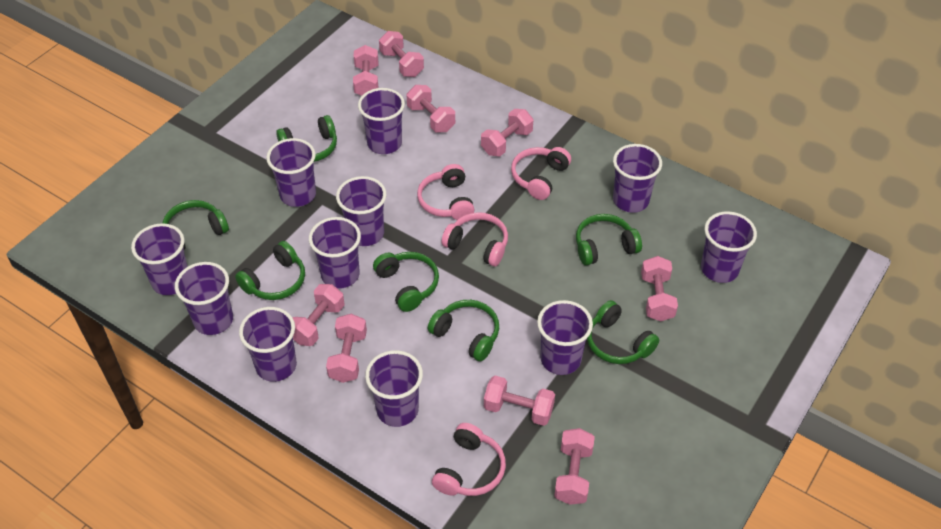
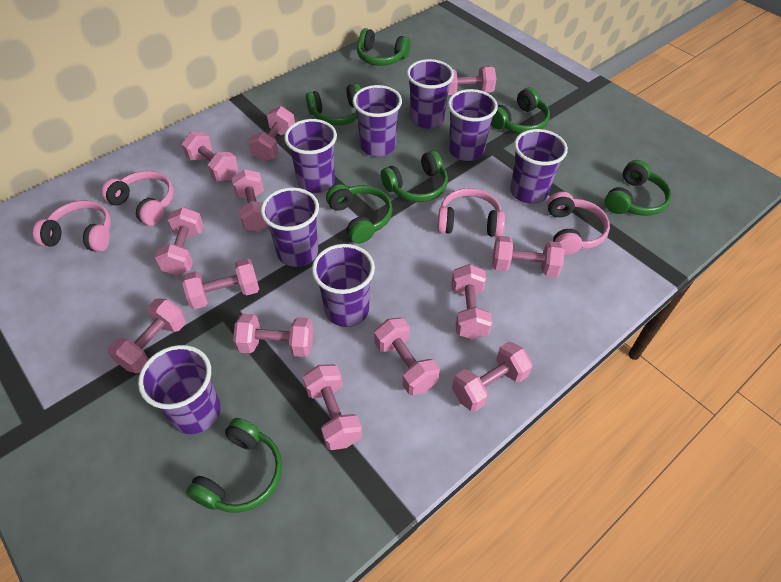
pink dumbbell: 9 -> 13
purple cup: 11 -> 8

